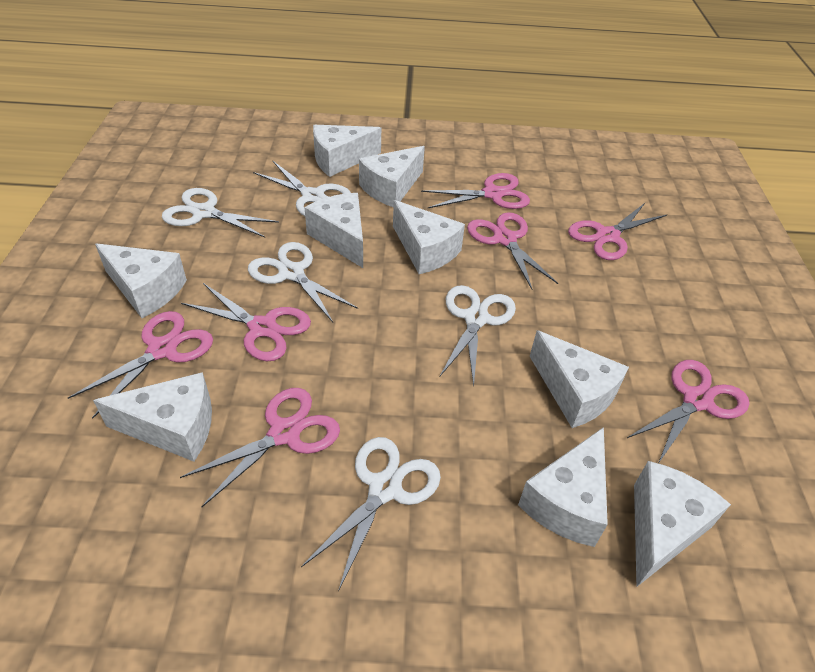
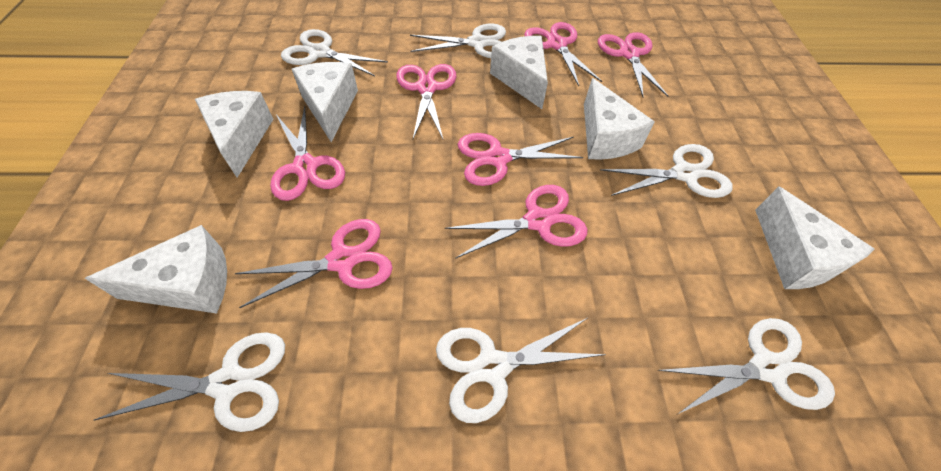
white cheese: 9 -> 6
white scissors: 5 -> 6

